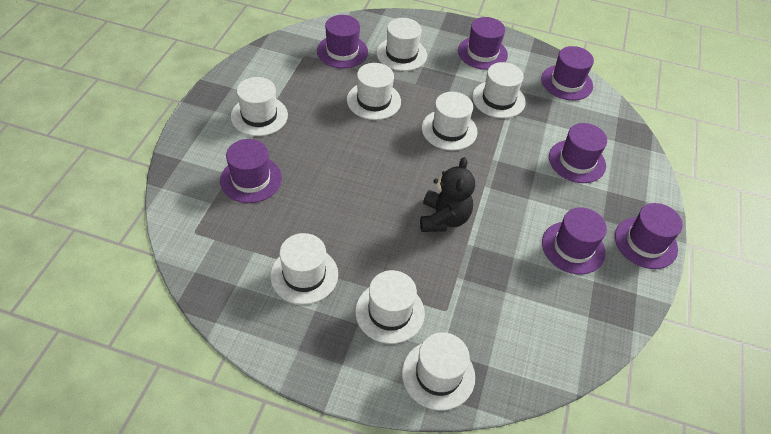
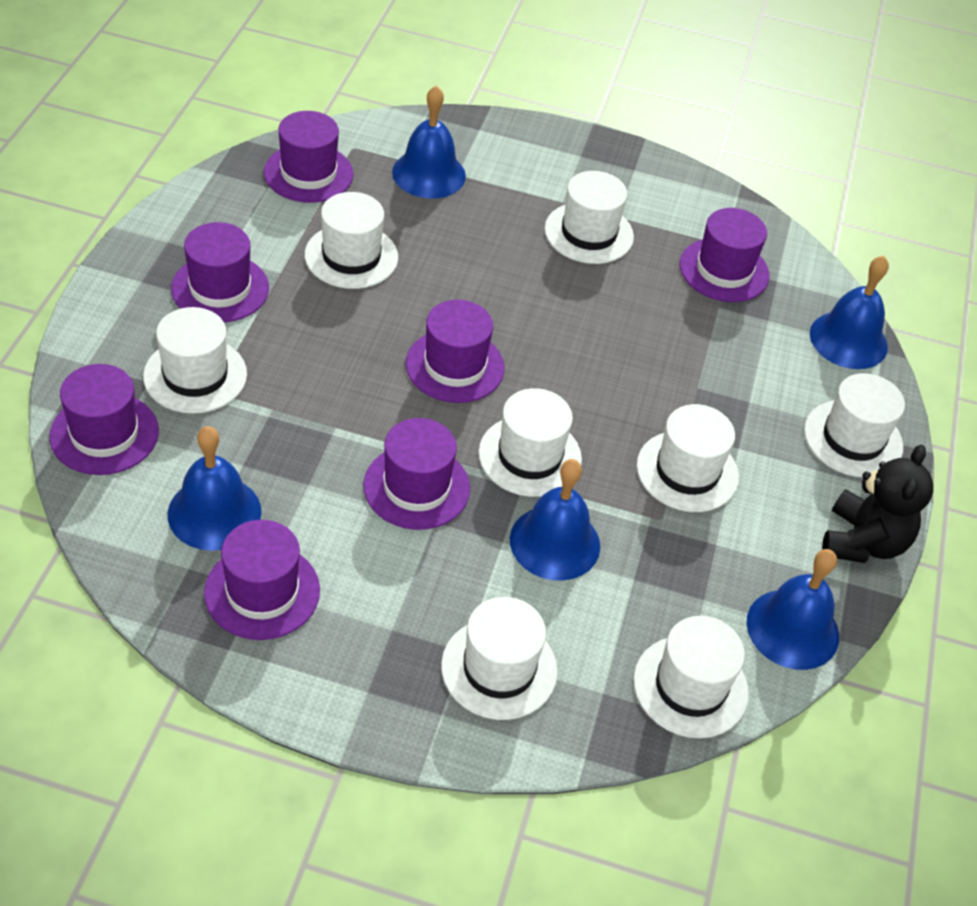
blue bell: 0 -> 5

